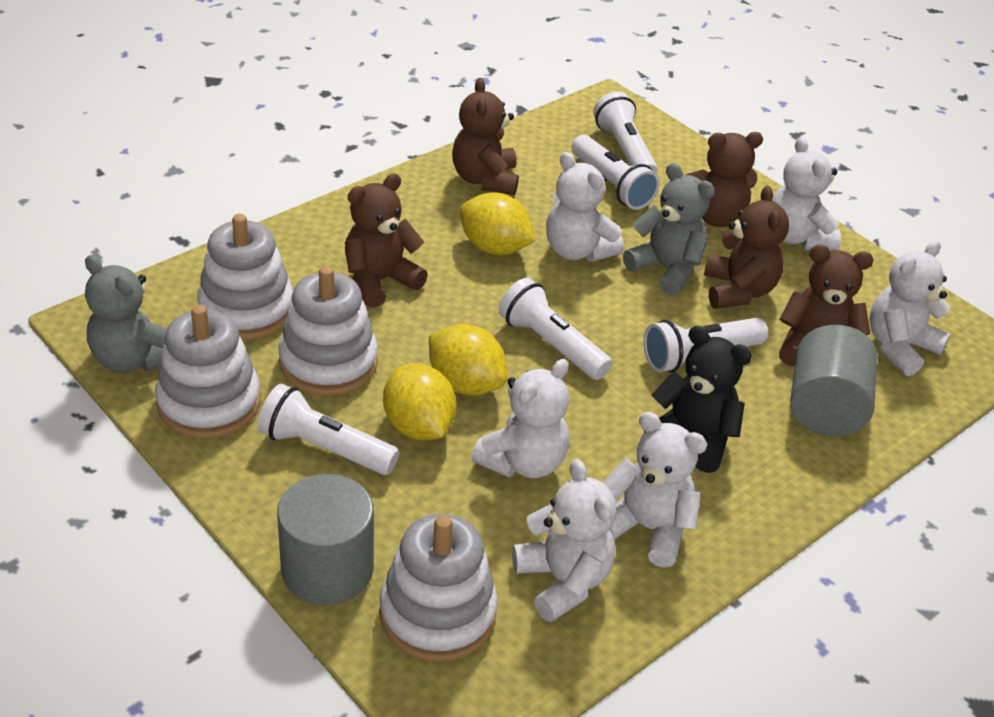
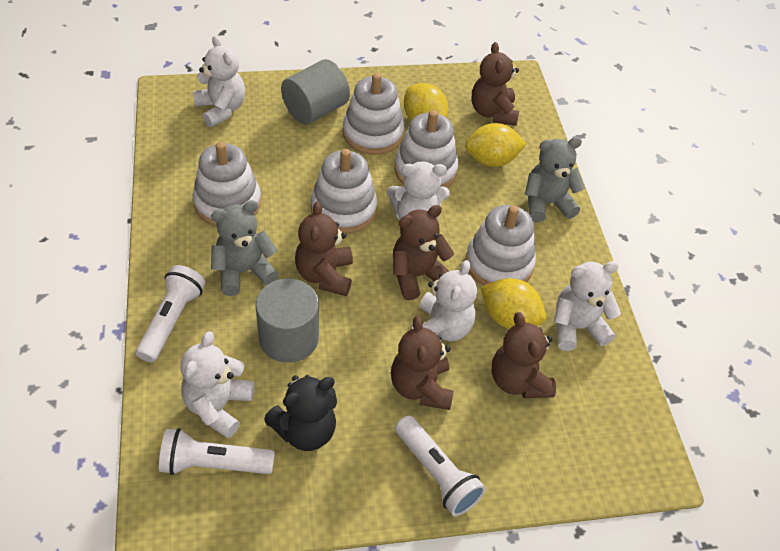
white flashlight: 5 -> 3
white stacking toy: 4 -> 5
white teddy bear: 6 -> 5

